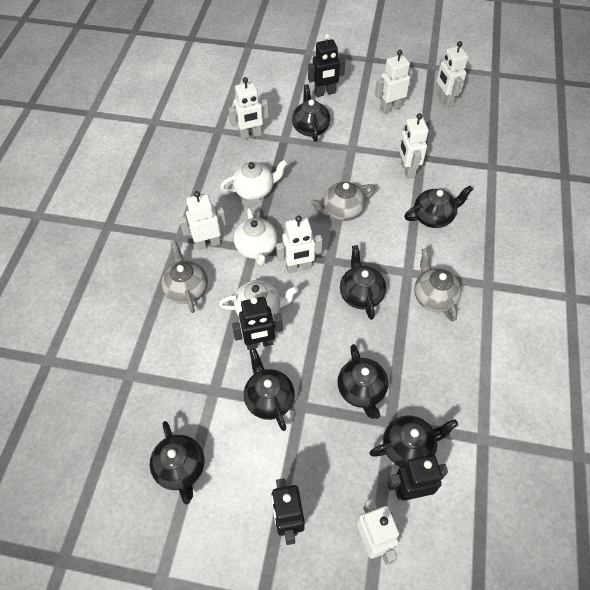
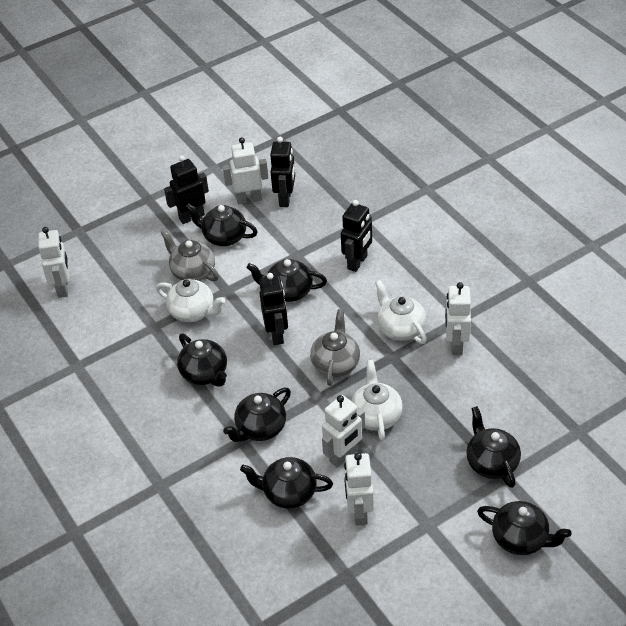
grey teapot: 3 -> 2
white robot: 7 -> 5

